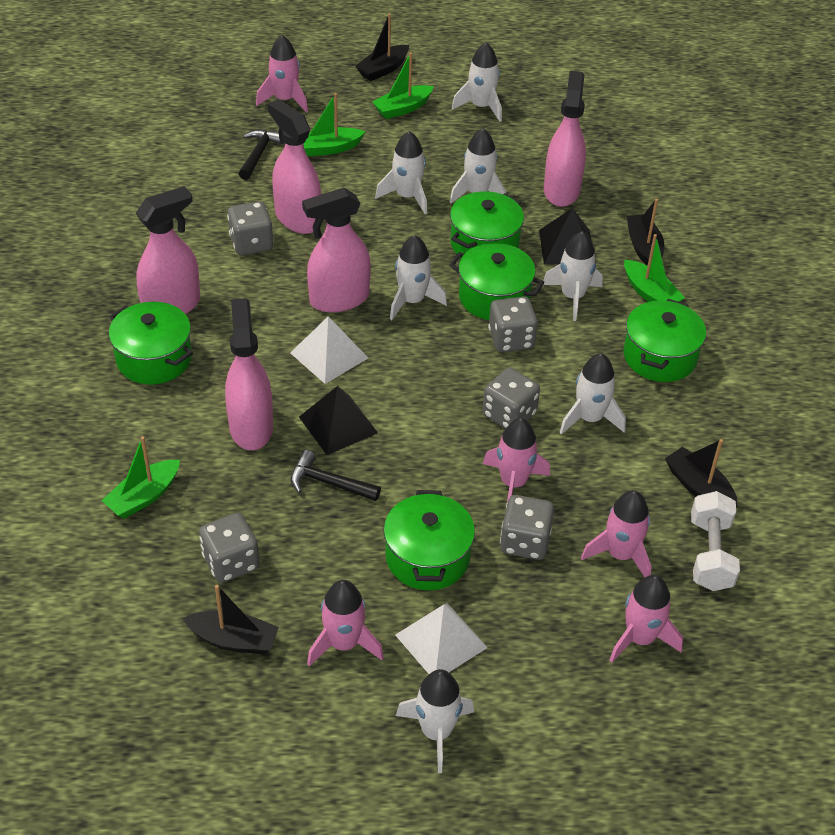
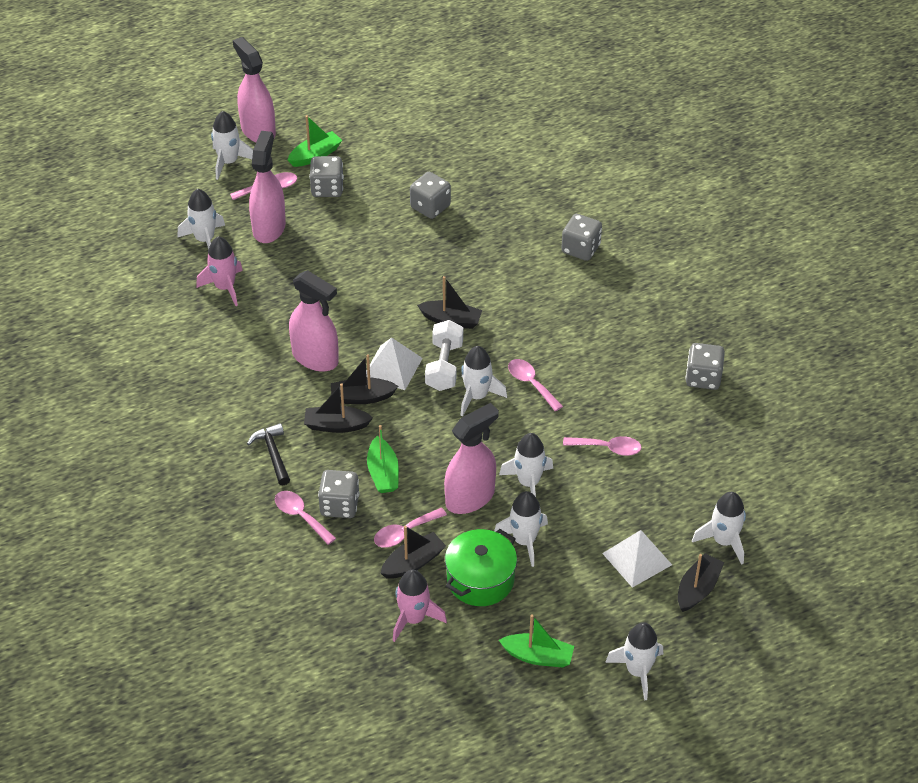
black boat: 4 -> 5
black hammer: 2 -> 1
black pyramid: 2 -> 0
green boat: 4 -> 3
green pot: 5 -> 1
pink rocket: 5 -> 2
pink spoon: 0 -> 5
pink spray bottle: 5 -> 4

